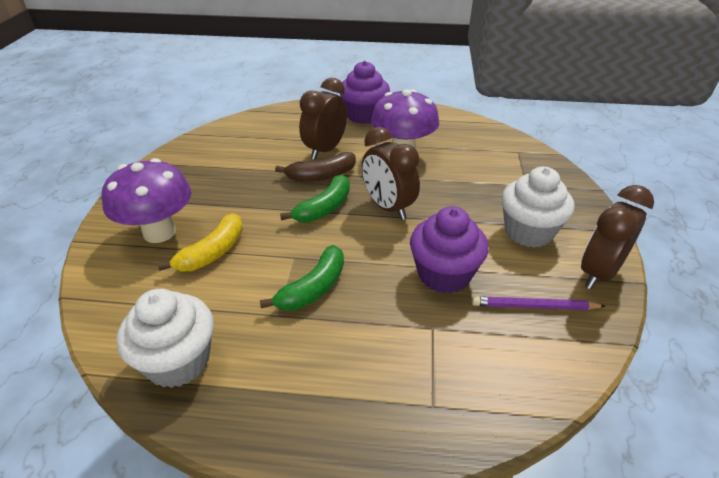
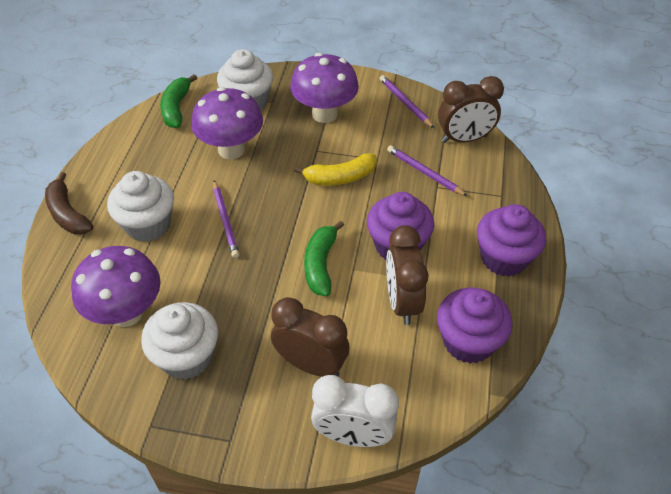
purple cupcake: 2 -> 3
purple mushroom: 2 -> 3
purple pencil: 1 -> 3
white clock: 0 -> 1
white cupcake: 2 -> 3

